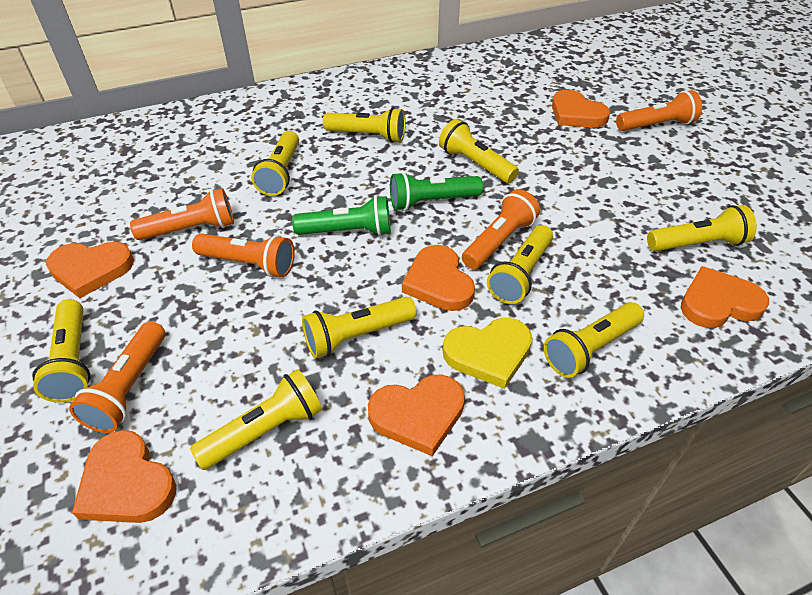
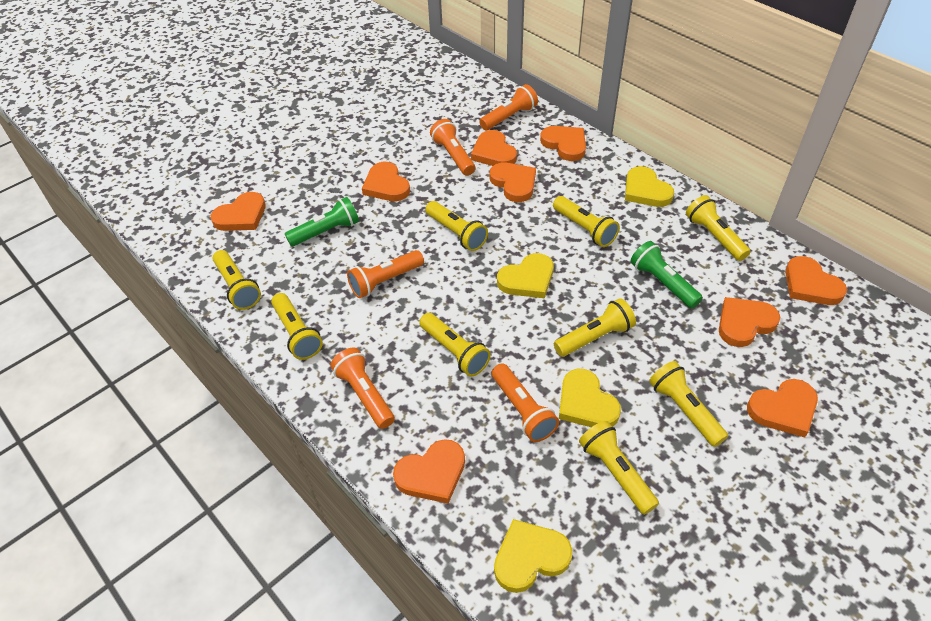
orange heart: 6 -> 9
yellow heart: 1 -> 4

